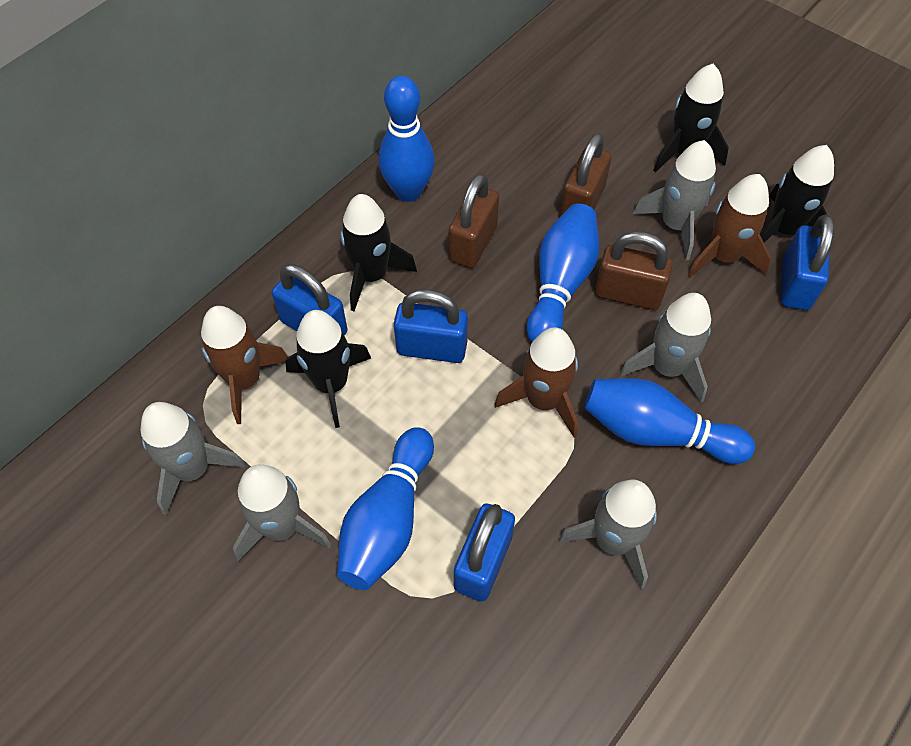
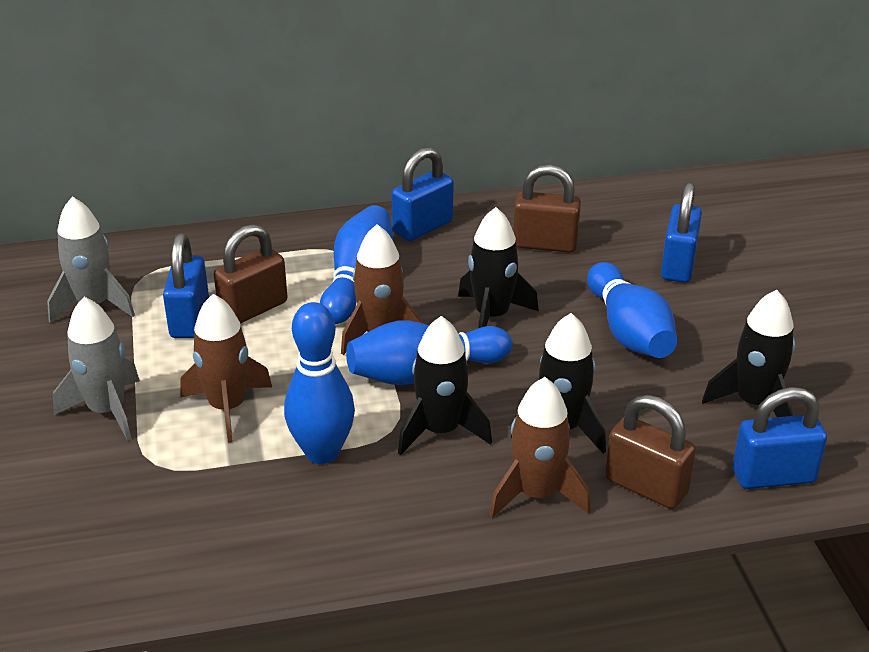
grey rocket: 5 -> 2

